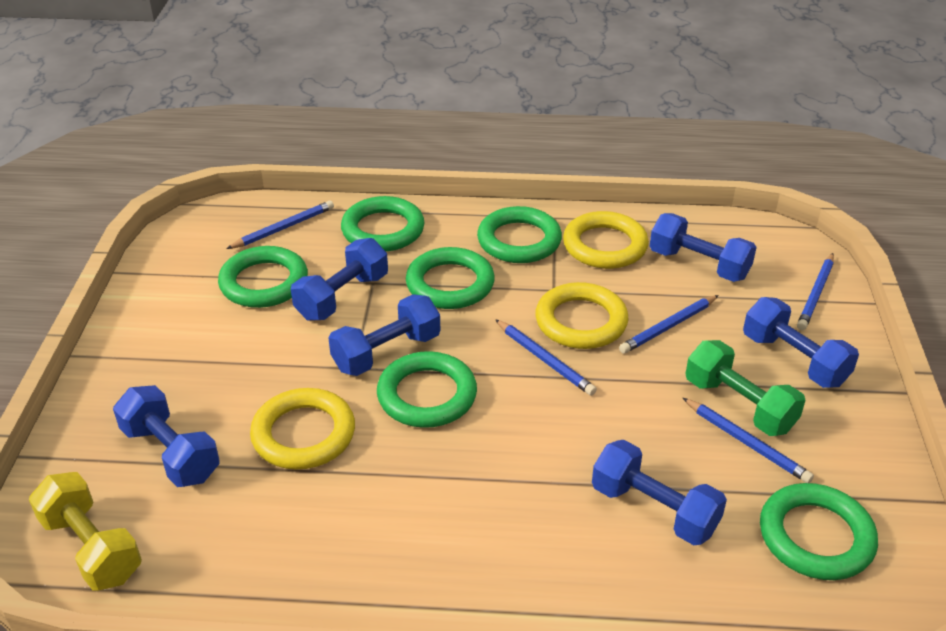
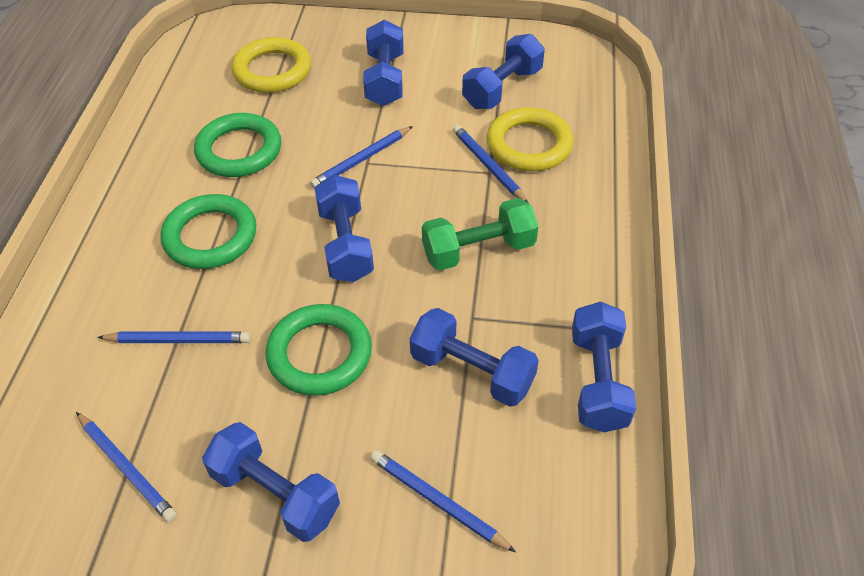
green ring: 6 -> 3
yellow dumbbell: 1 -> 0
yellow ring: 3 -> 2

